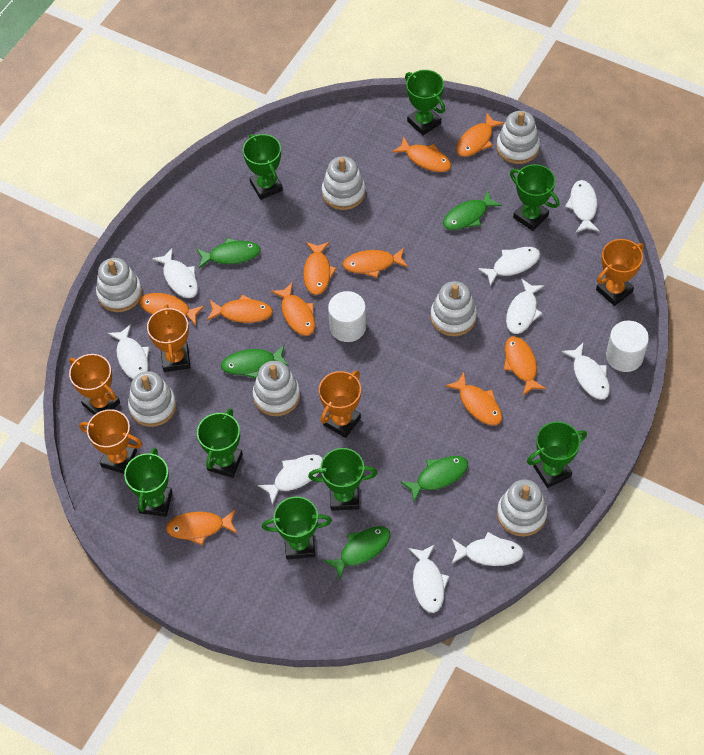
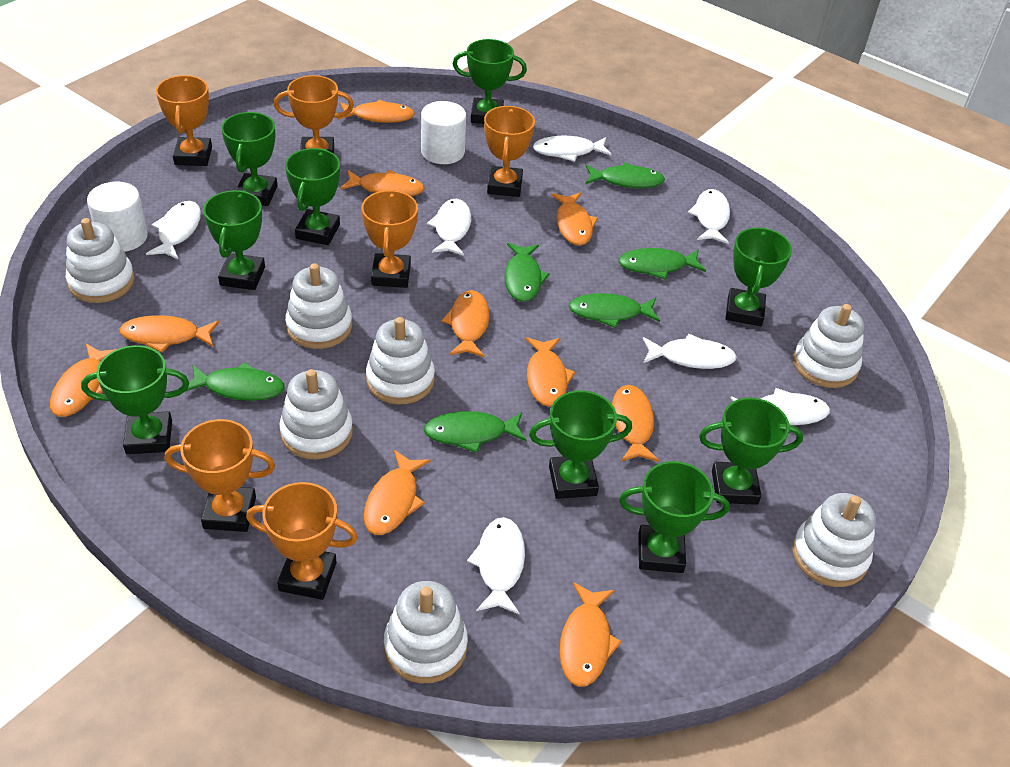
green fish: 5 -> 6
green trophy: 8 -> 9
orange trophy: 5 -> 6
white fish: 9 -> 7

